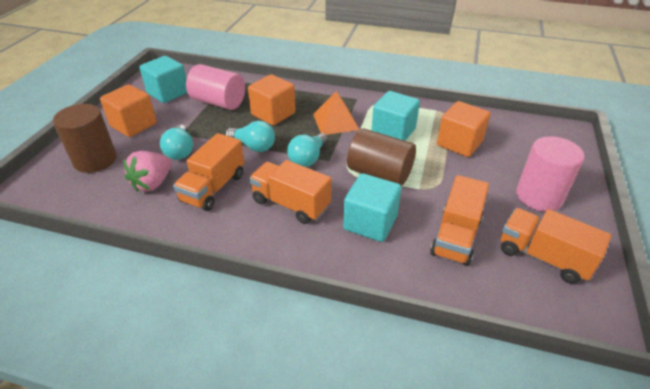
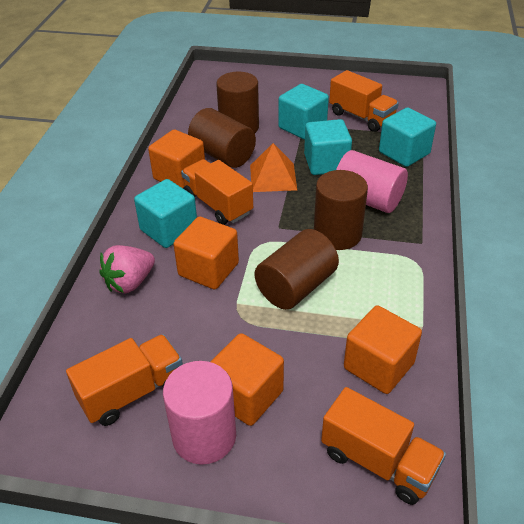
brown cylinder: 2 -> 4
orange cube: 3 -> 4
turquoise cube: 3 -> 4
turquoise light bulb: 3 -> 0

